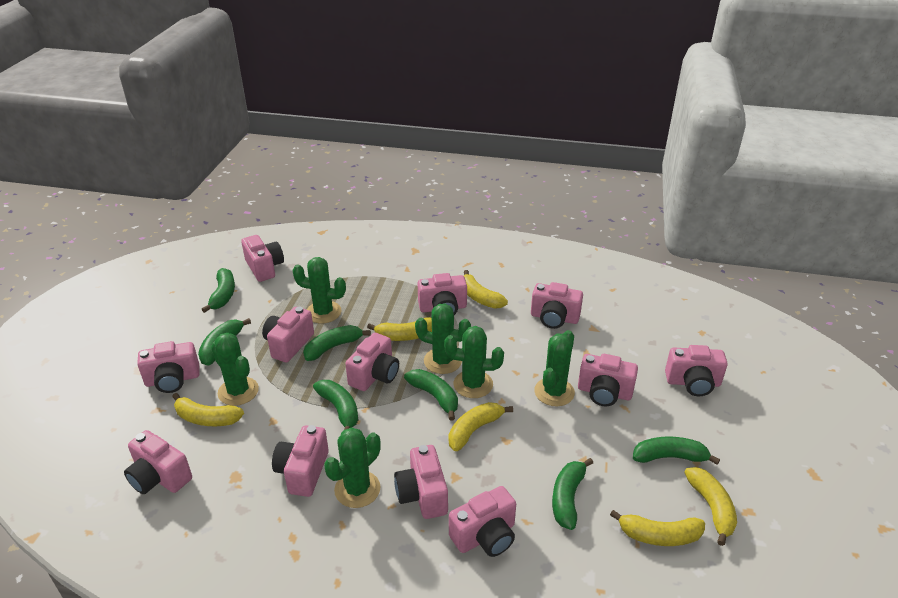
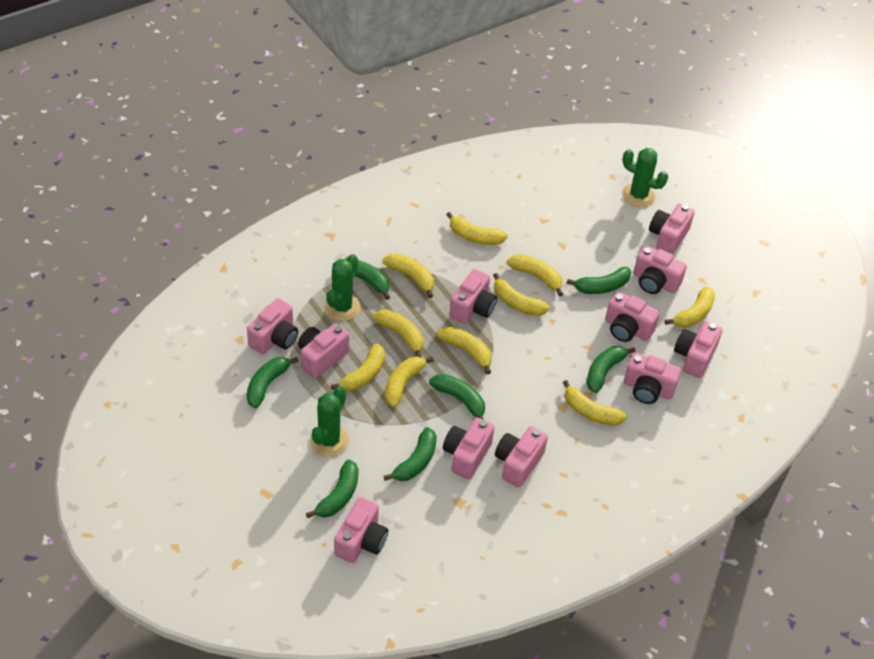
green cactus: 6 -> 3
pink camera: 12 -> 11
yellow banana: 6 -> 10

